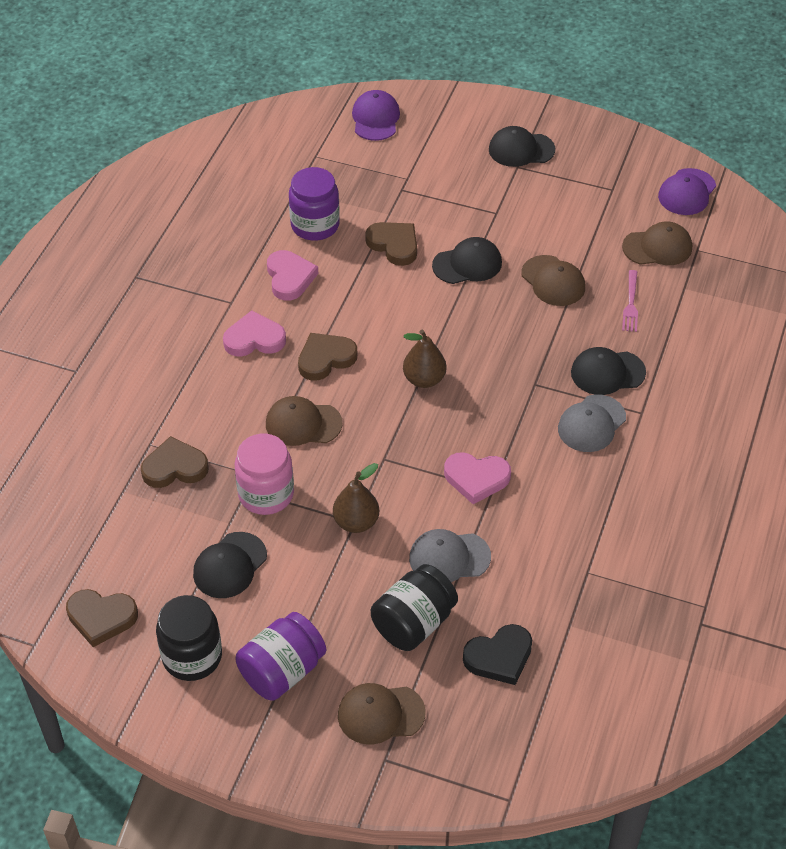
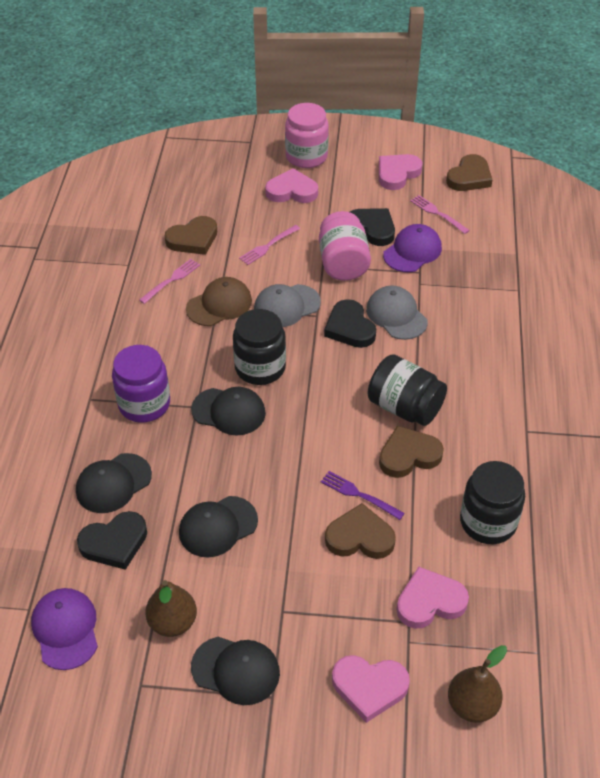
black heart: 1 -> 3
black jar: 2 -> 3
brown cap: 4 -> 1
pink fork: 1 -> 3
pink heart: 3 -> 4
pink jar: 1 -> 2
purple fork: 0 -> 1
purple jar: 2 -> 1

